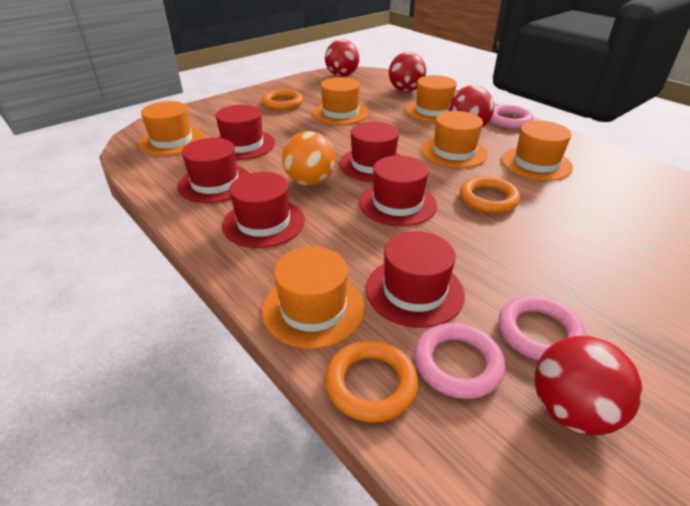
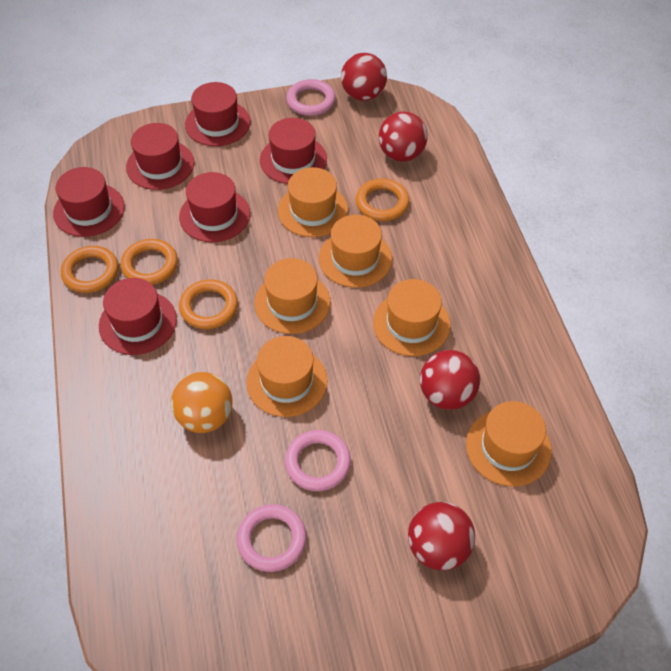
orange ring: 3 -> 4

